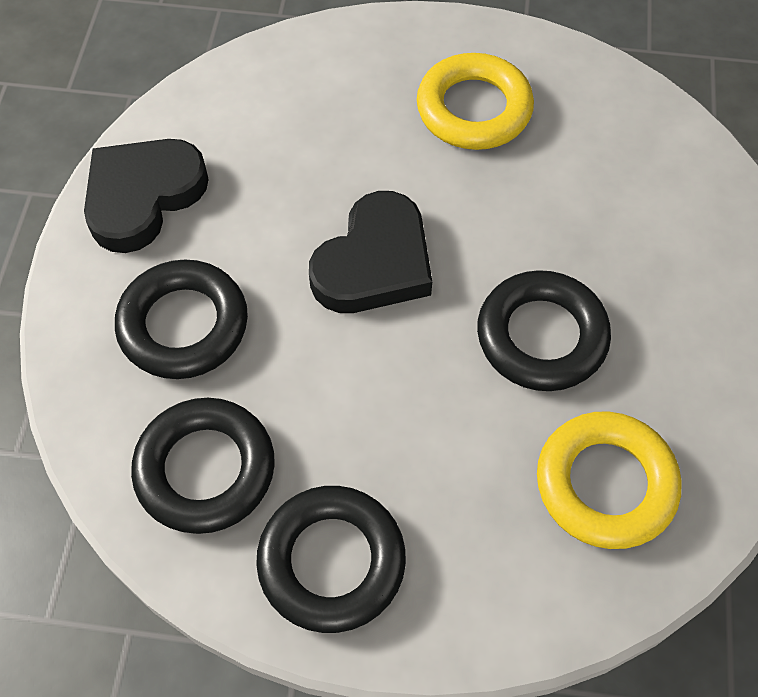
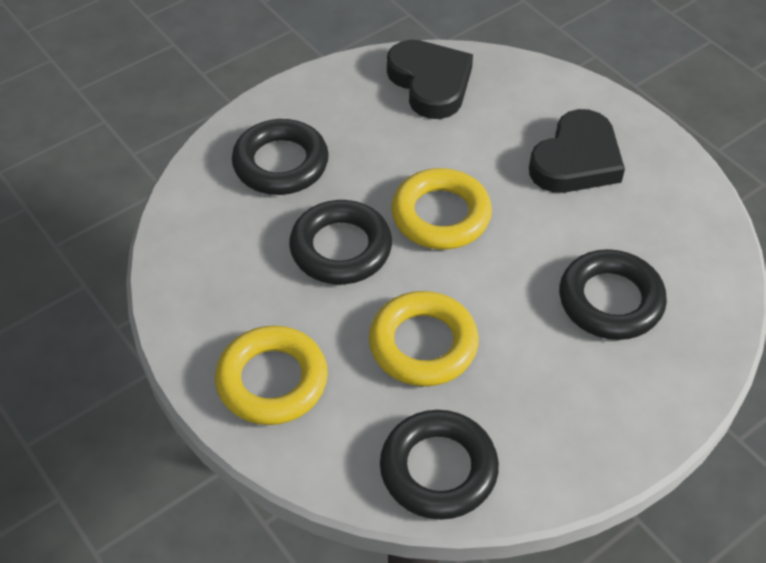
yellow ring: 2 -> 3

